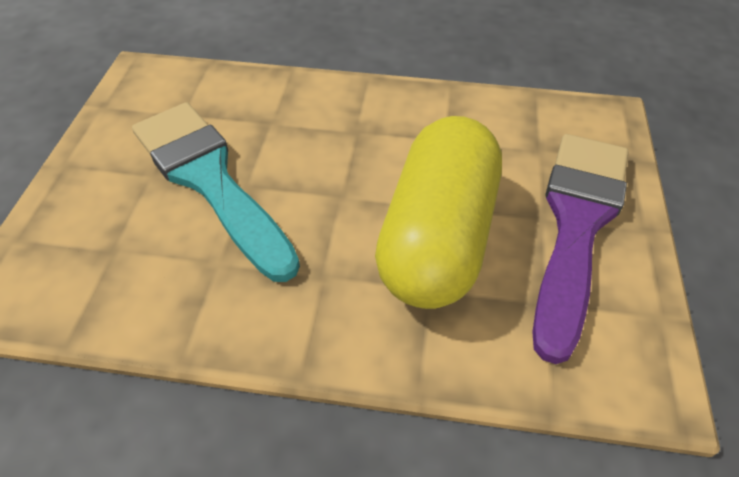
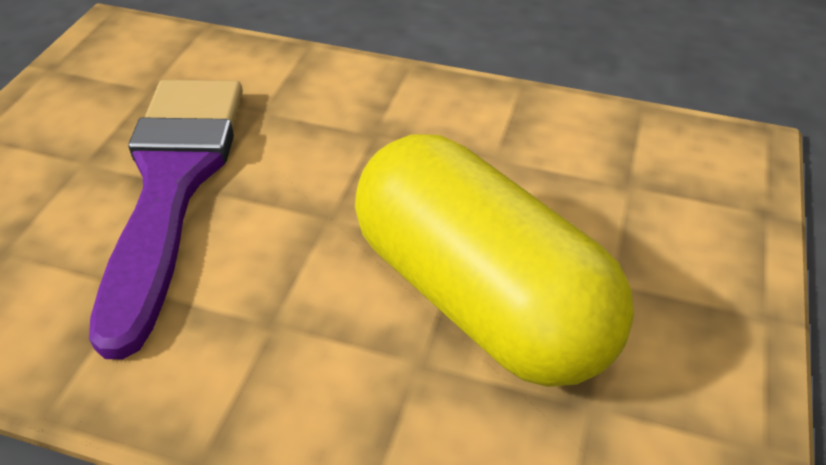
turquoise brush: 1 -> 0

